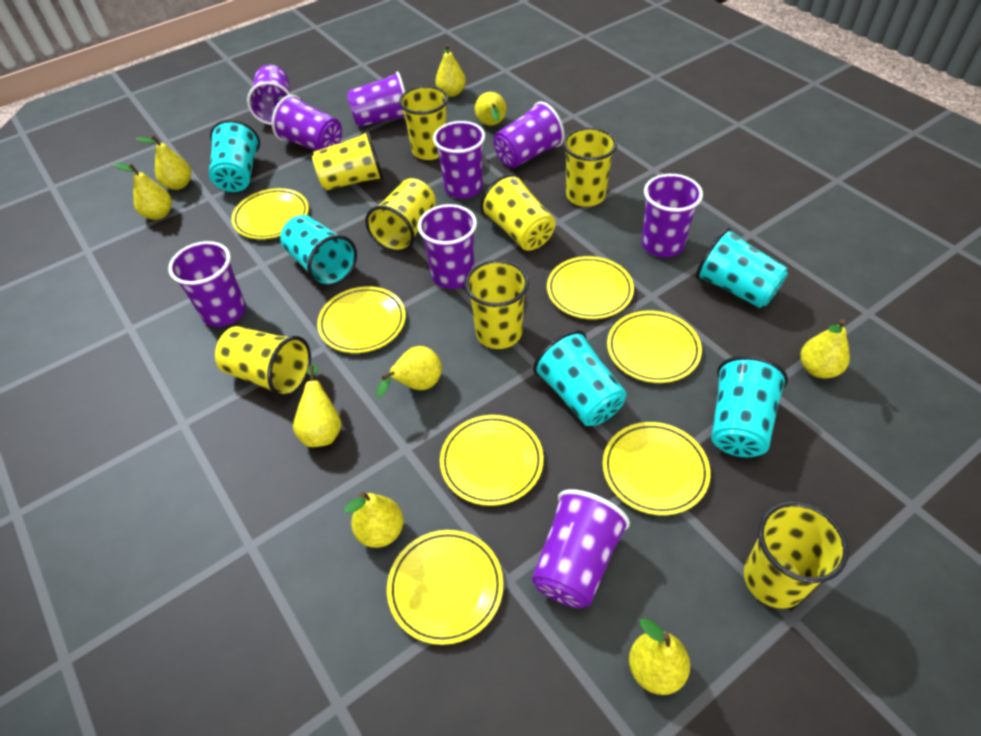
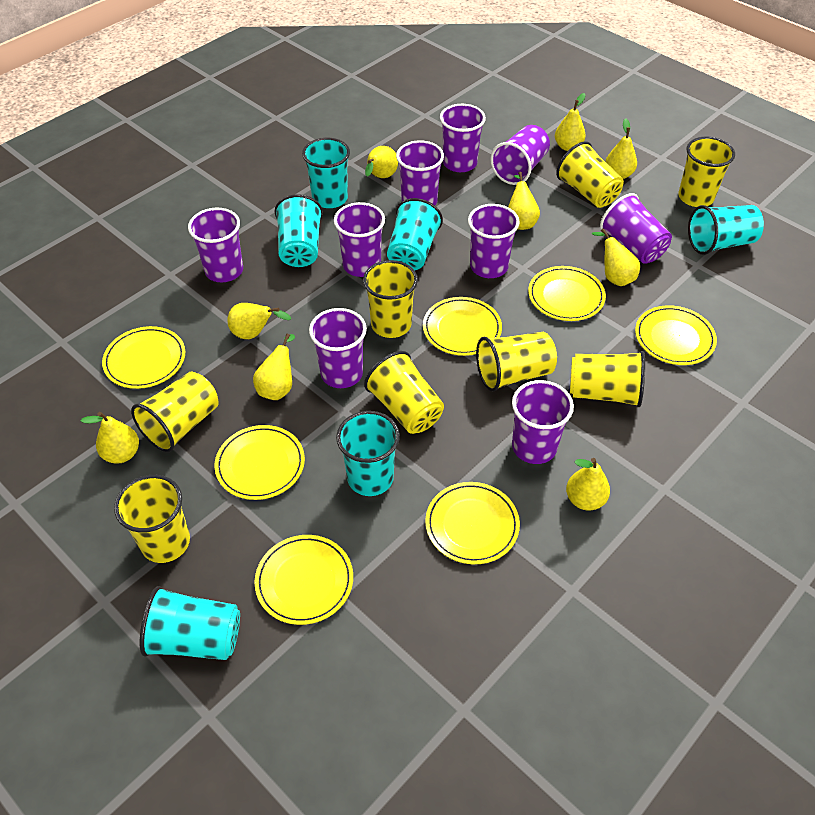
turquoise cup: 5 -> 6

